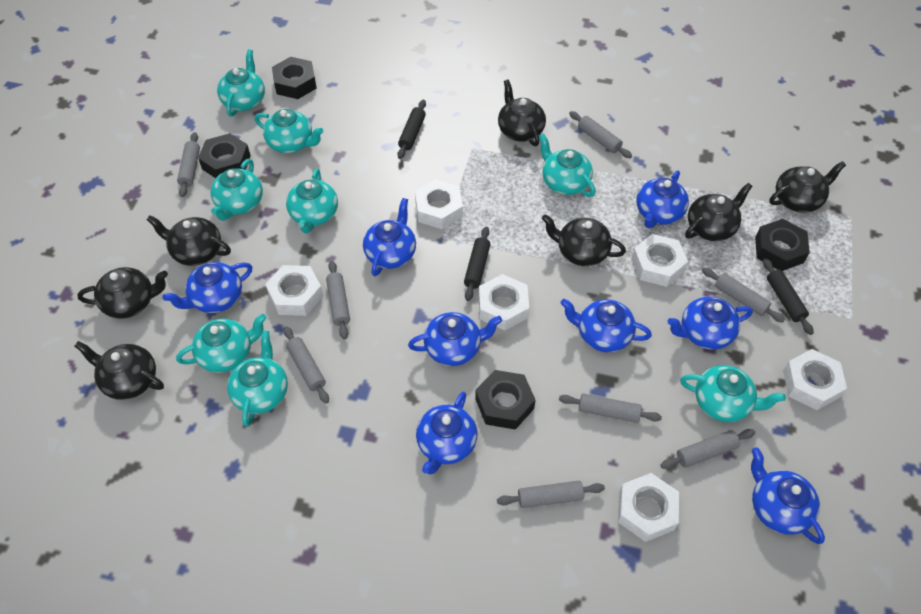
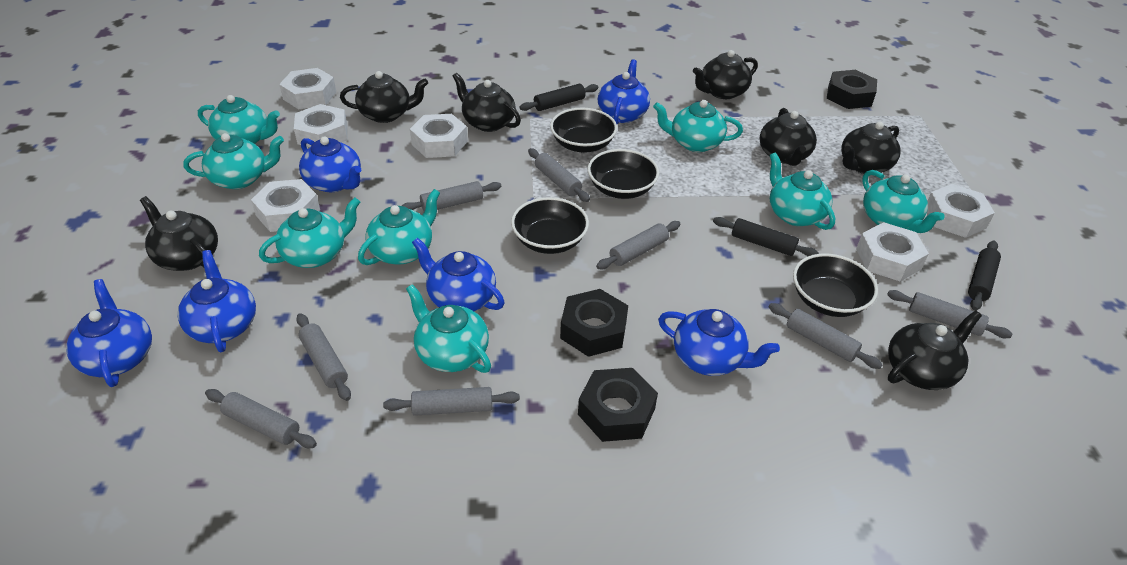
black bowl: 0 -> 4
black nut: 4 -> 3
blue teapot: 8 -> 6

